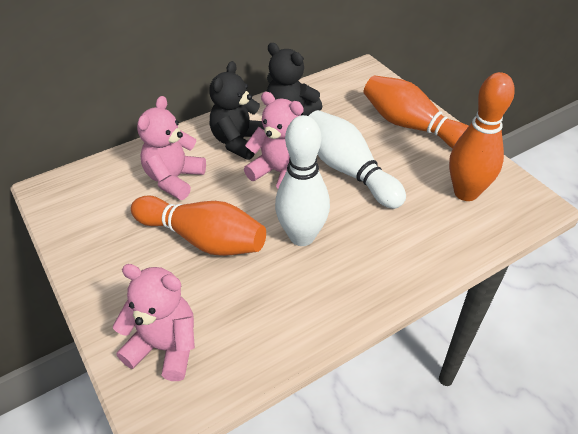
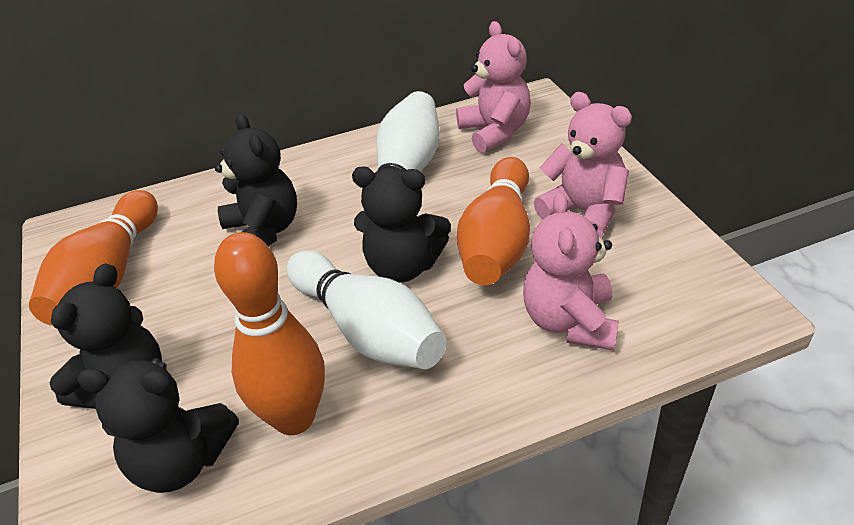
black teddy bear: 2 -> 4

